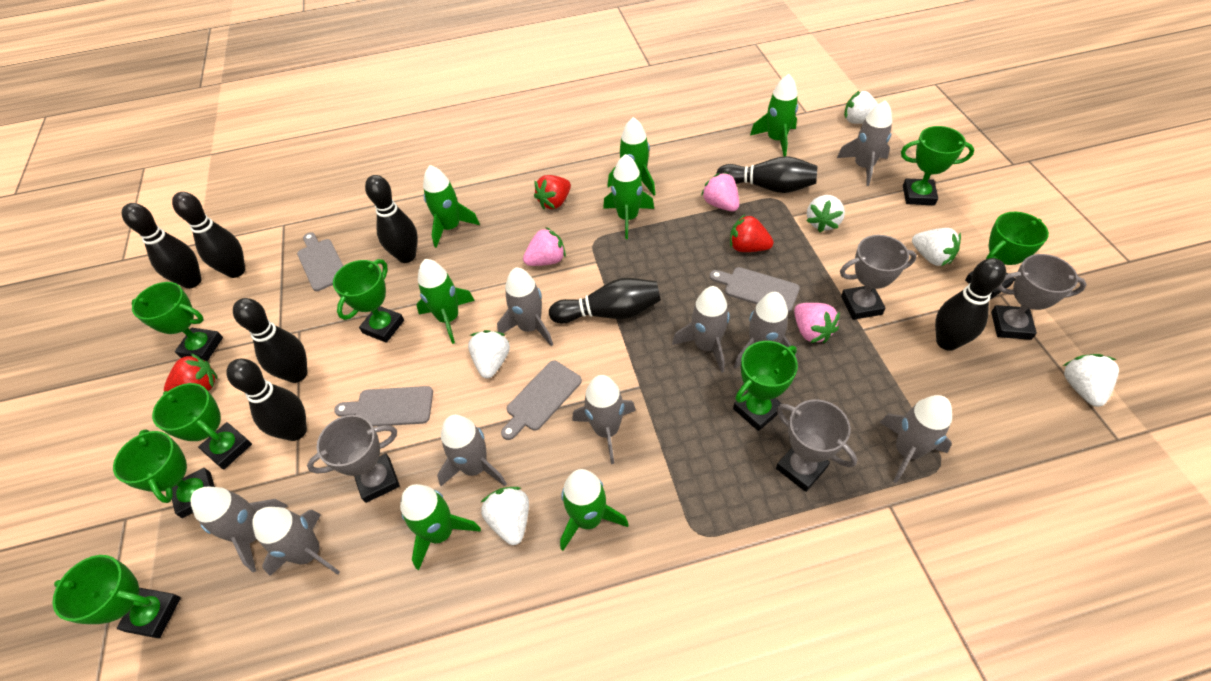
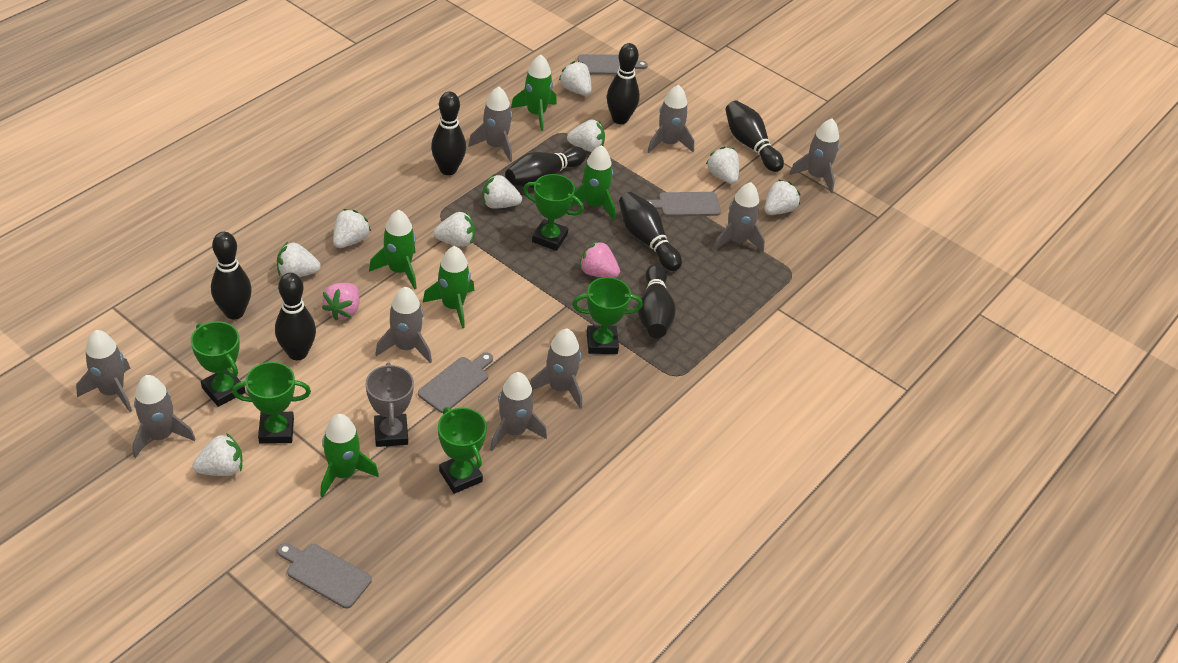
green rocket: 7 -> 5
green trophy: 8 -> 5
grey trophy: 4 -> 1
pink strawberry: 3 -> 2
red strawberry: 3 -> 0
white strawberry: 6 -> 9

